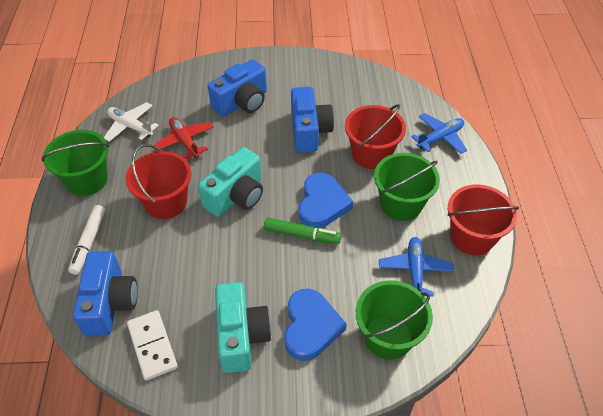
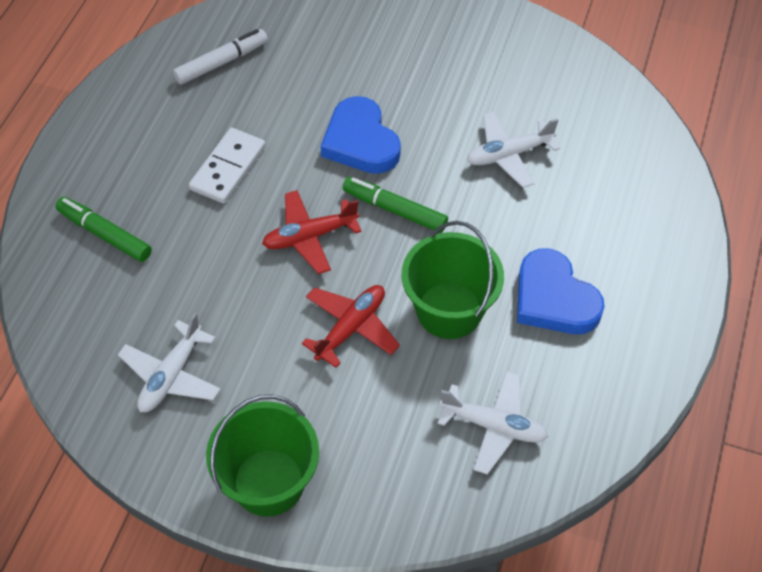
blue camera: 3 -> 0
blue plane: 2 -> 0
green bucket: 3 -> 2
green marker: 1 -> 2
red bucket: 3 -> 0
red plane: 1 -> 2
turquoise camera: 2 -> 0
white plane: 1 -> 3

